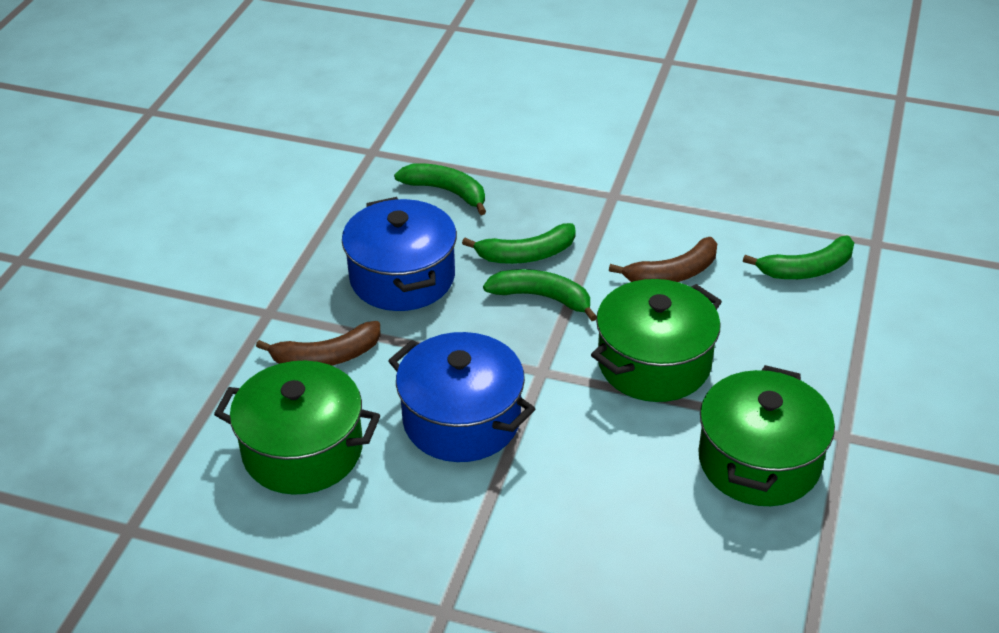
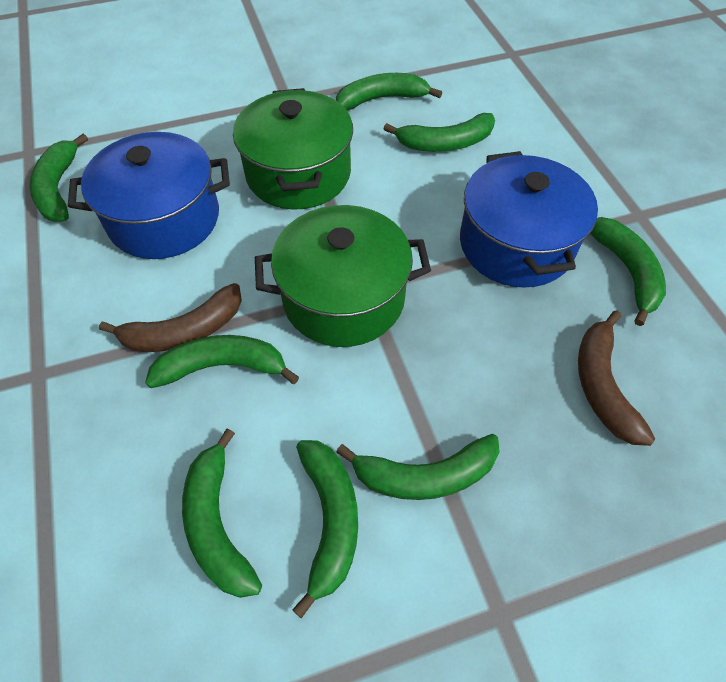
green banana: 4 -> 8
green pot: 3 -> 2

